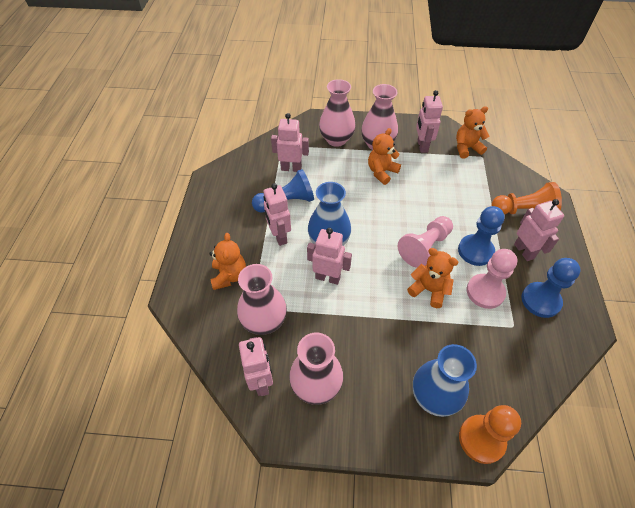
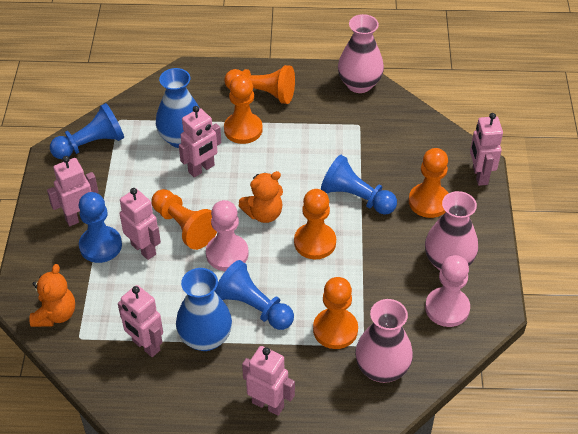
blue pawn: 3 -> 4
orange pawn: 2 -> 6
orange teddy bear: 4 -> 2
pink vase: 4 -> 3

